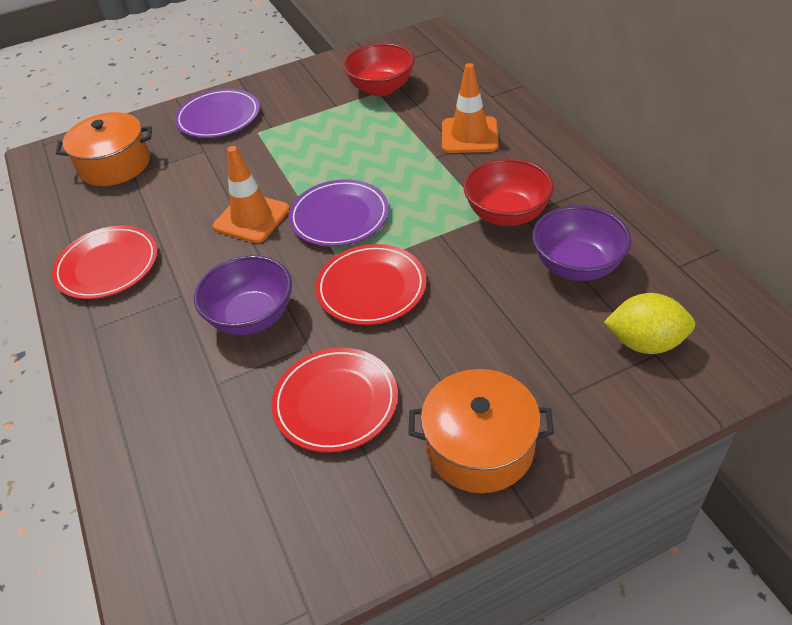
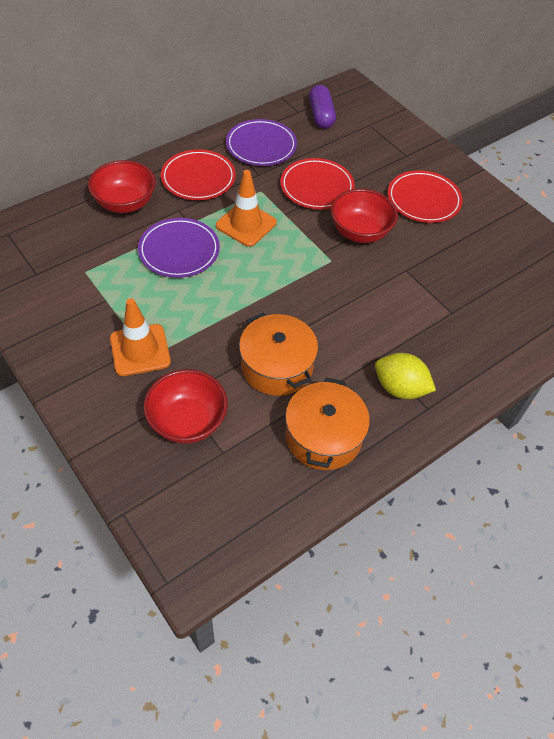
purple bowl: 2 -> 0
purple capsule: 0 -> 1
red bowl: 2 -> 3

